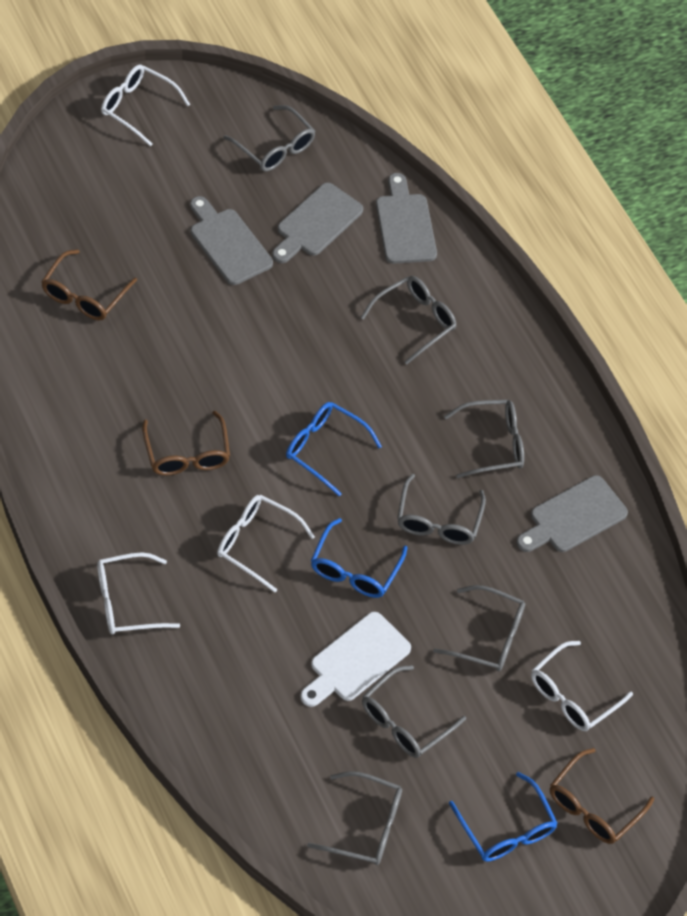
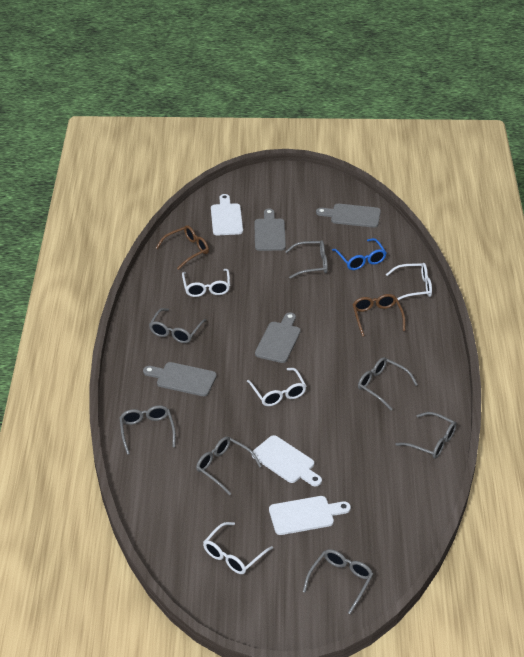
blue glasses: 3 -> 1
brown glasses: 3 -> 2
white cutting board: 1 -> 3

